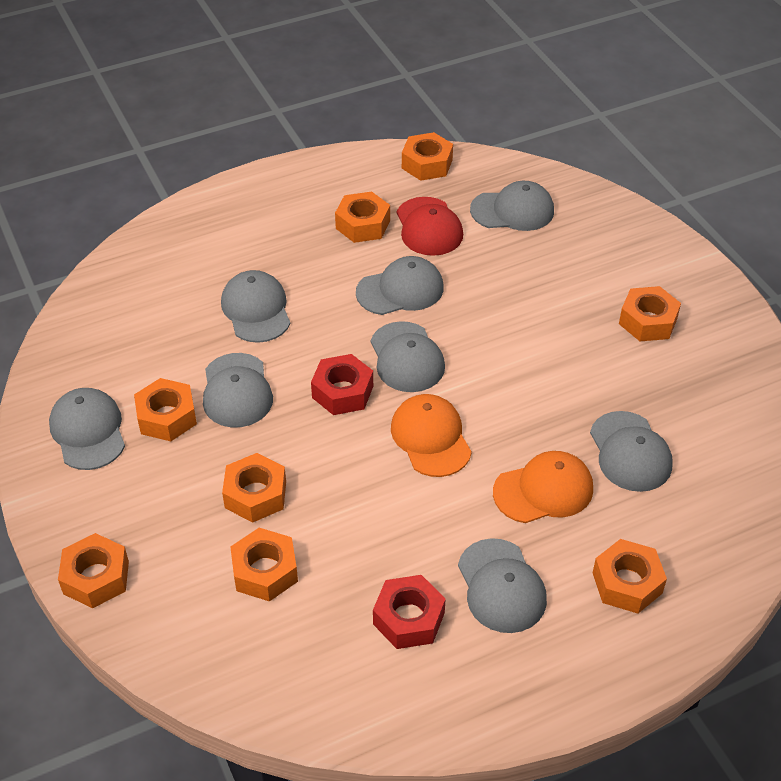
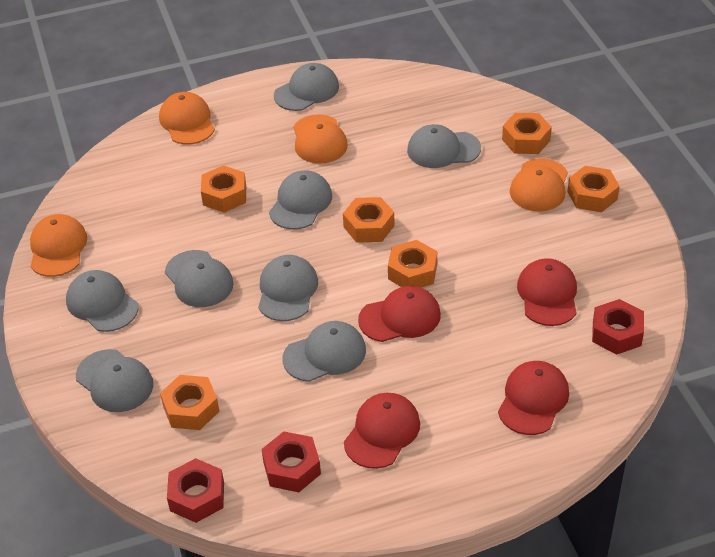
orange cap: 2 -> 4
orange nut: 8 -> 6
red cap: 1 -> 4
red nut: 2 -> 3

